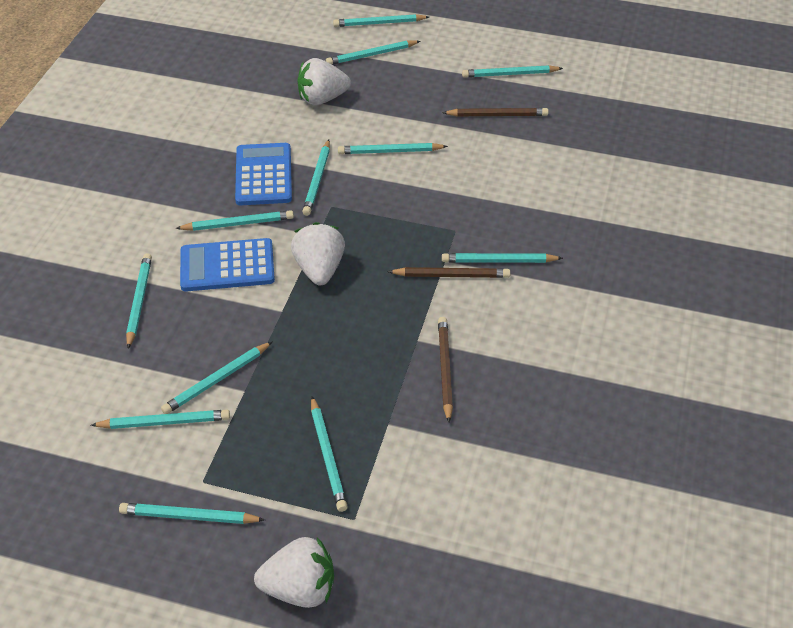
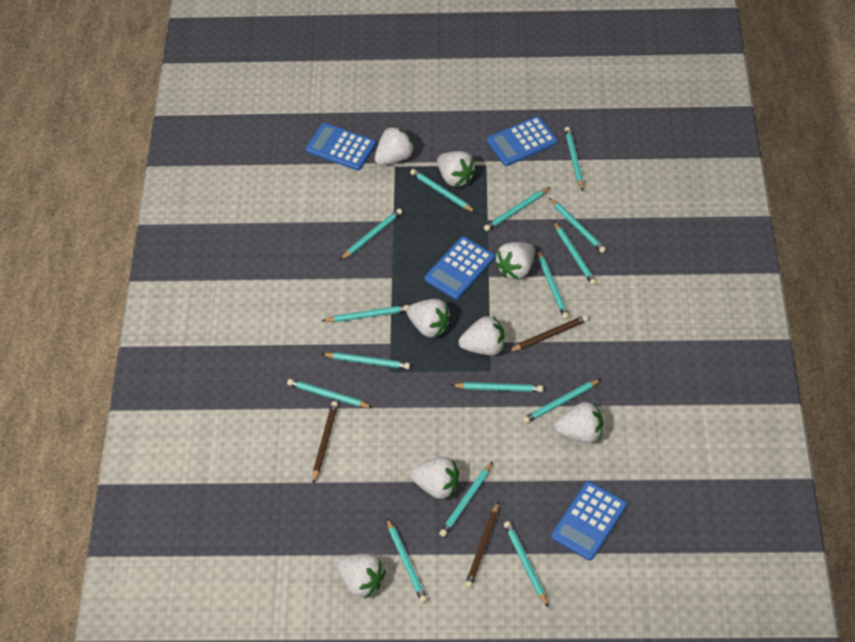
blue calculator: 2 -> 4
turquoise pencil: 12 -> 15
white strawberry: 3 -> 8

